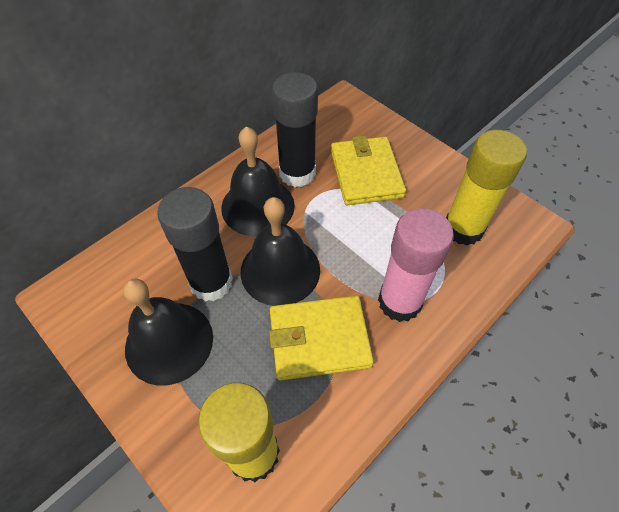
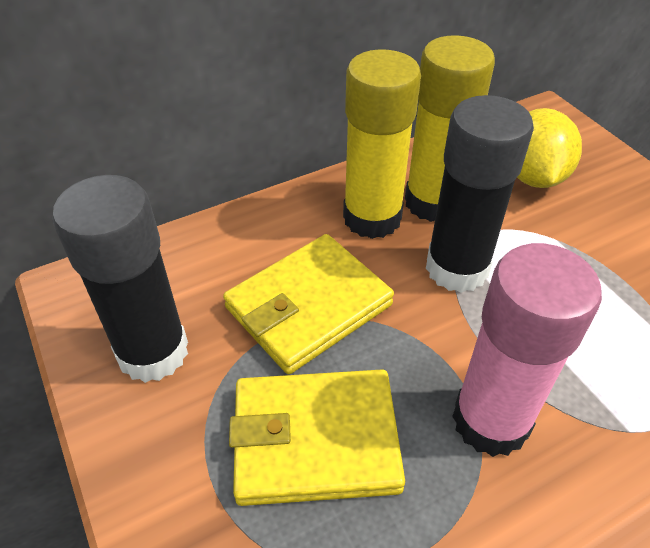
black bell: 3 -> 0
yellow lemon: 0 -> 1

